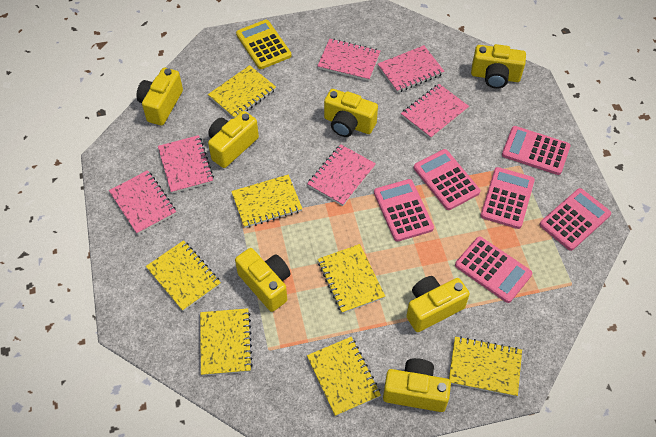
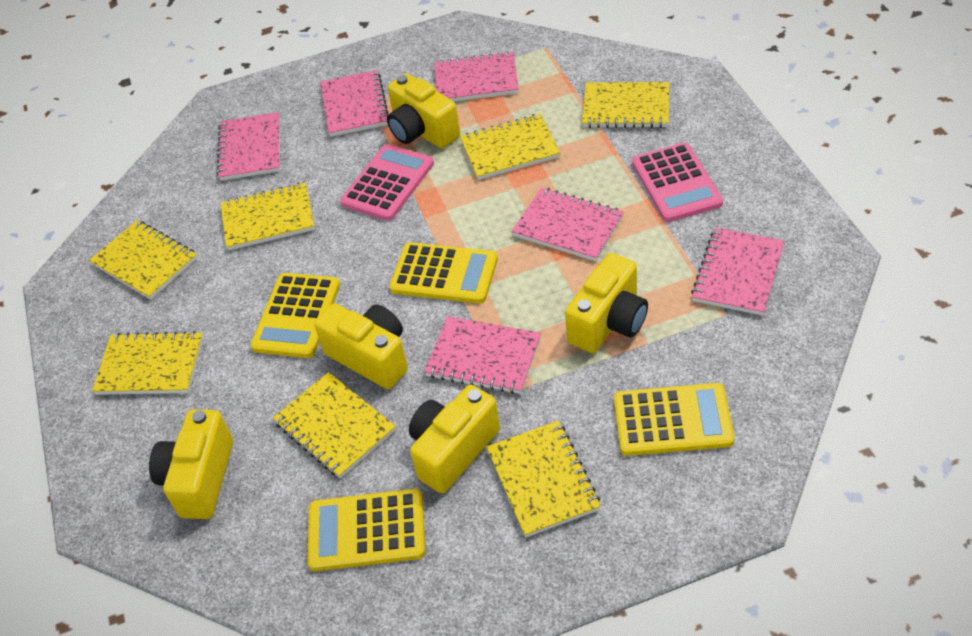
pink calculator: 6 -> 2
yellow calculator: 1 -> 4
yellow camera: 7 -> 5

